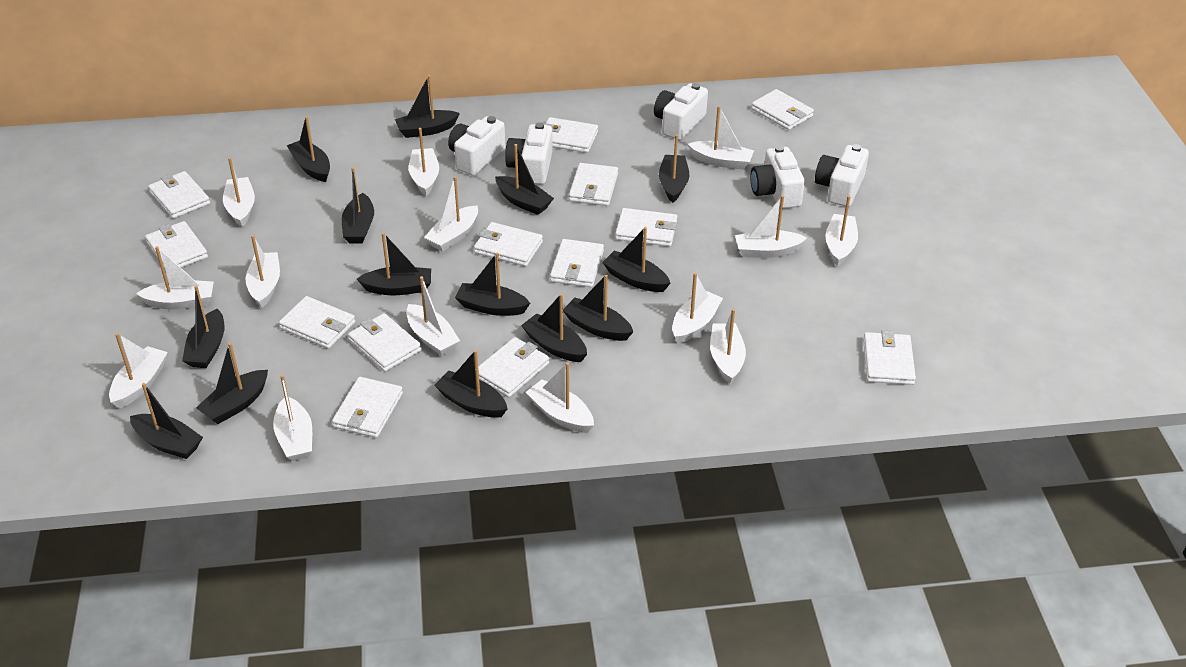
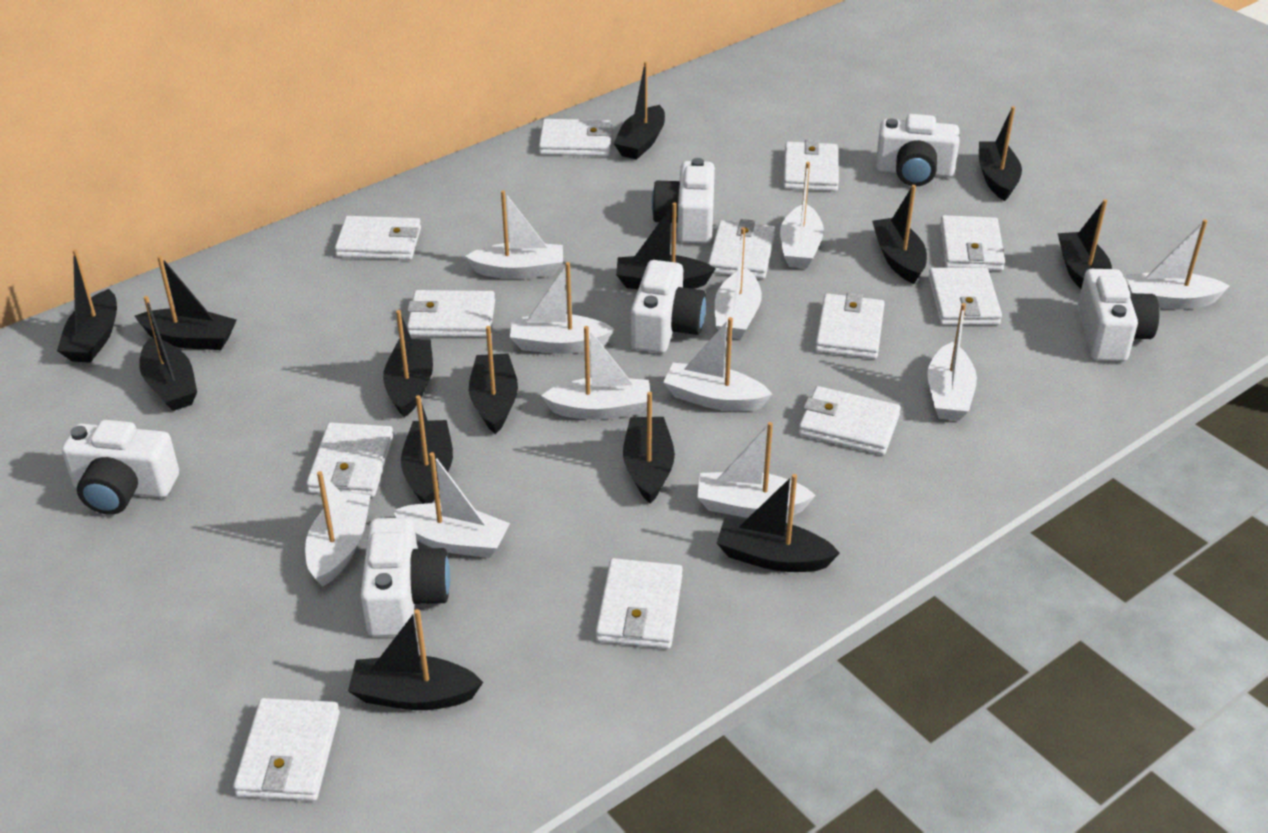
white boat: 14 -> 11
white camera: 5 -> 6
white wallet: 13 -> 12

